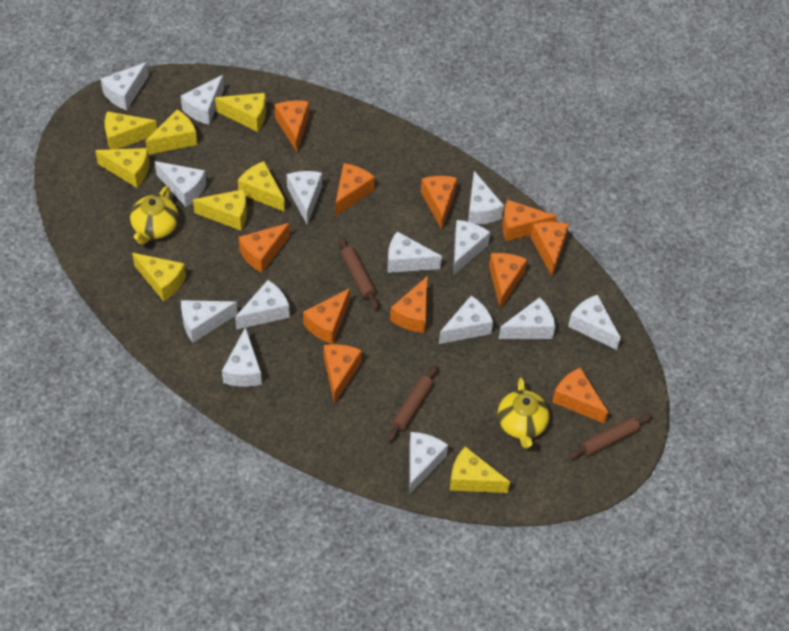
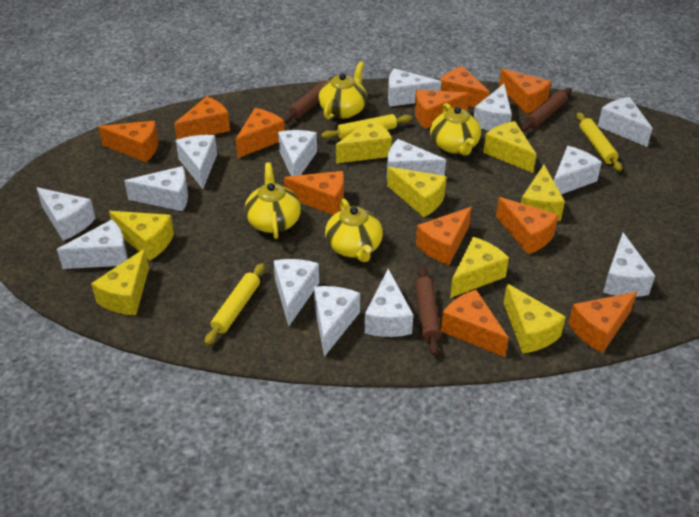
yellow rolling pin: 0 -> 3
yellow teapot: 2 -> 4

